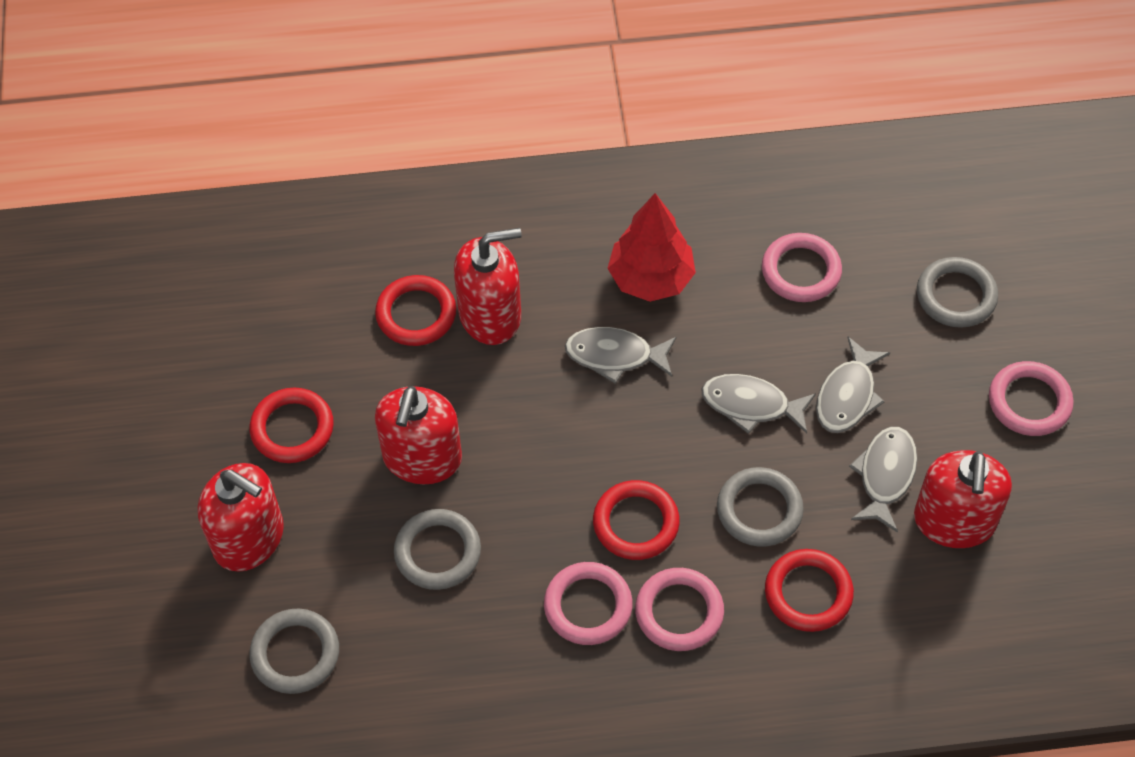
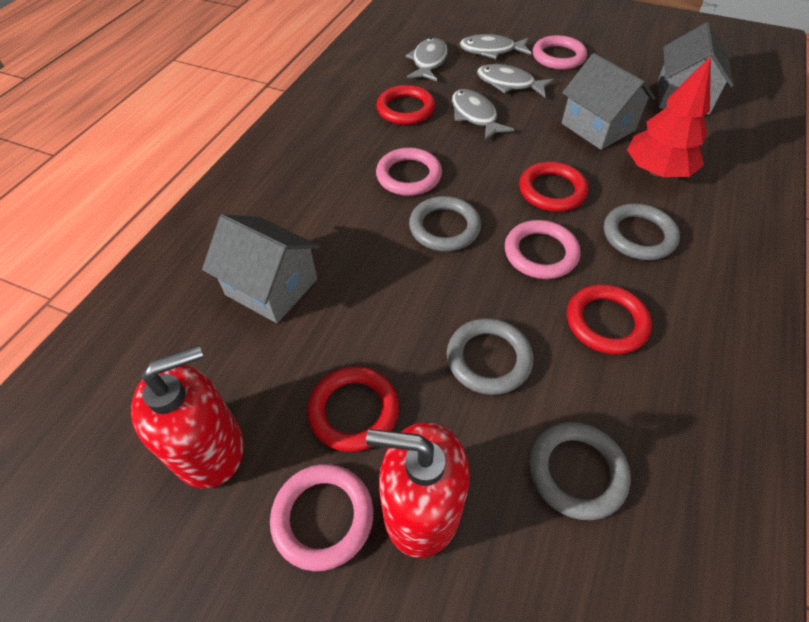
grey house: 0 -> 3
red soap dispenser: 4 -> 2

